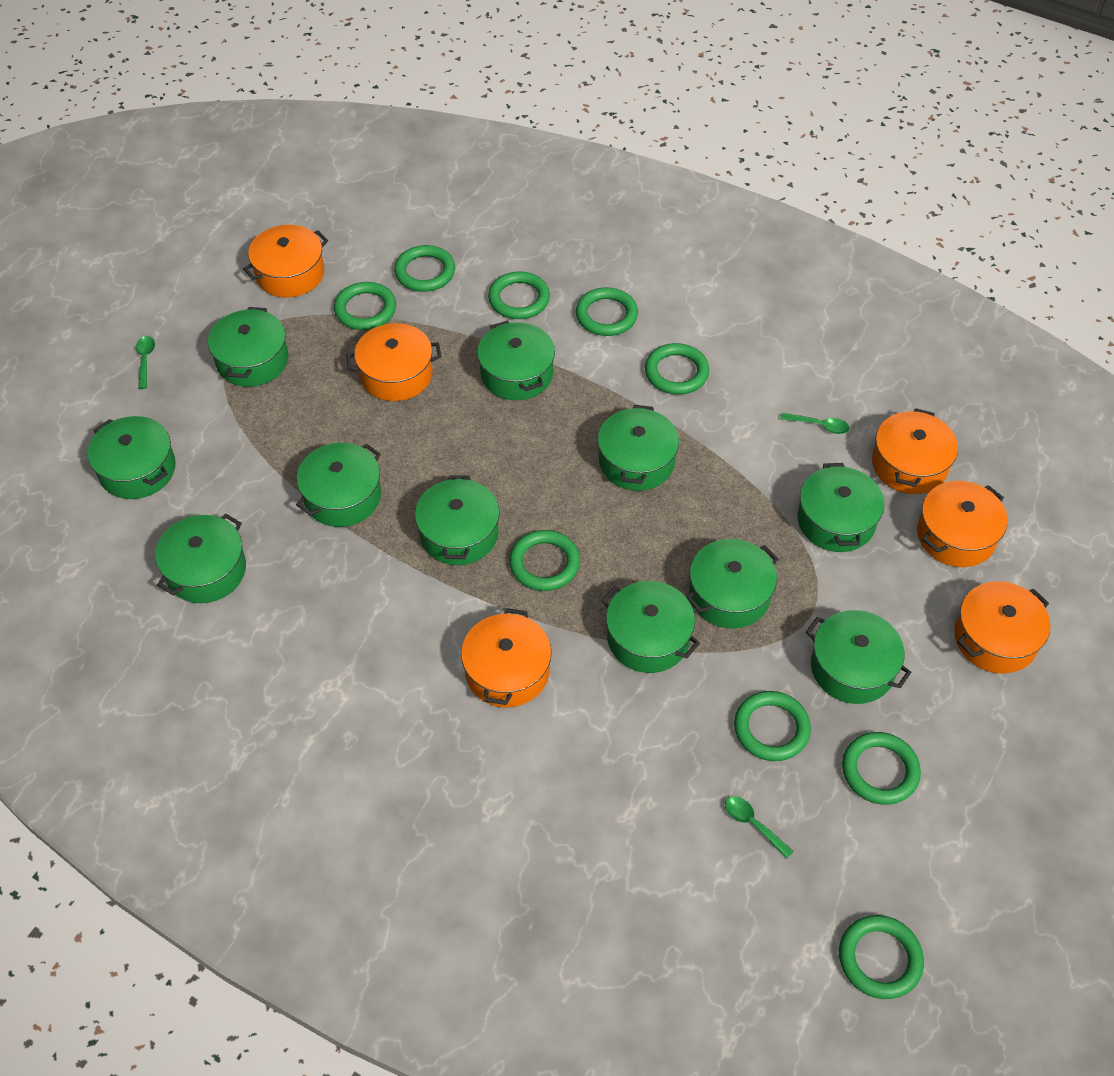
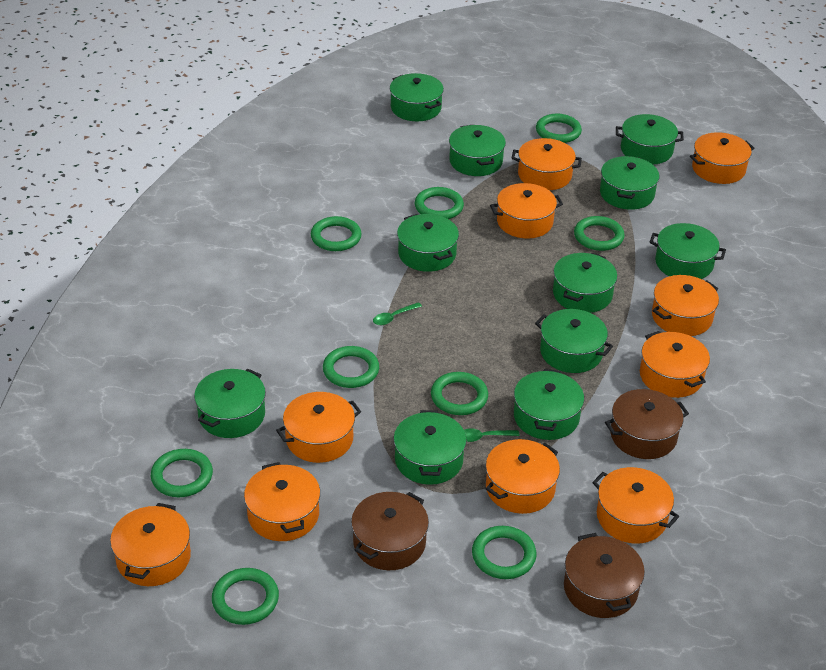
brown pot: 0 -> 3
green spoon: 3 -> 2
orange pot: 6 -> 10

